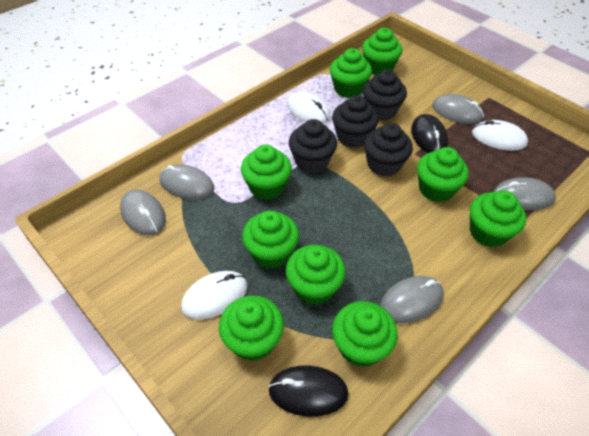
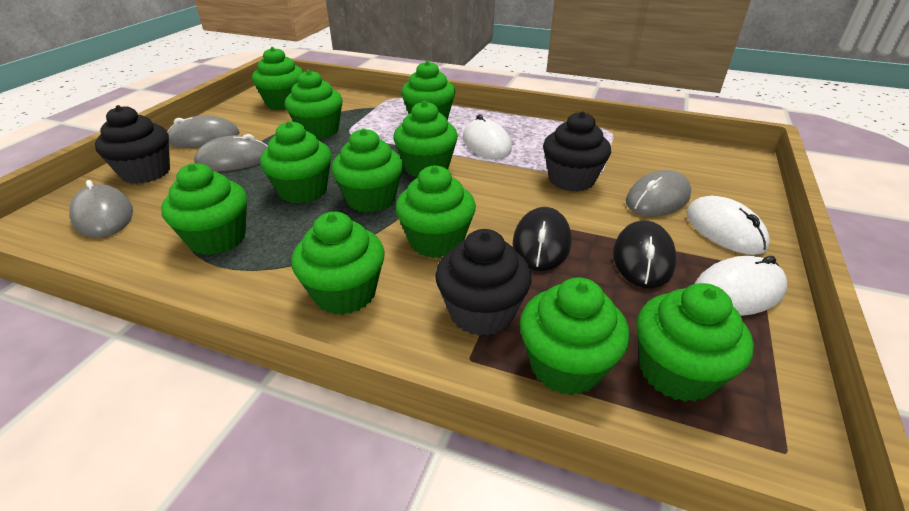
black cupcake: 4 -> 3
green cupcake: 9 -> 11
grey mouse: 5 -> 4

